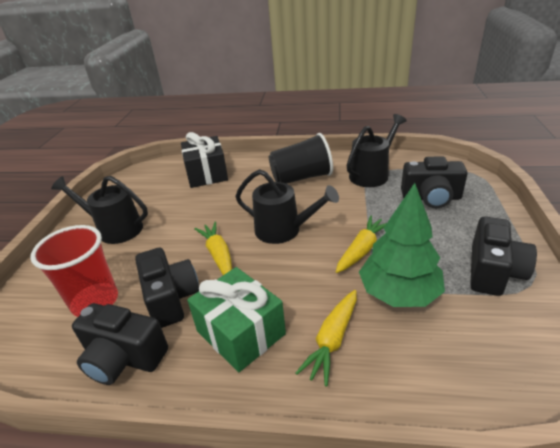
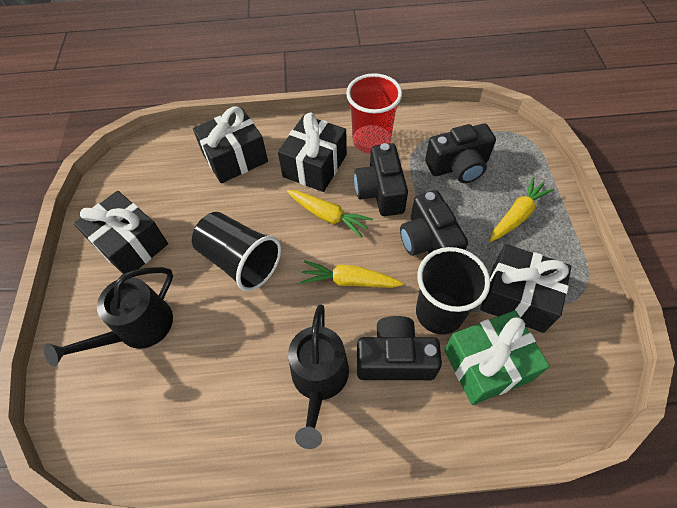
black cup: 1 -> 2
black gift: 1 -> 4
black watering can: 3 -> 2
green tree: 1 -> 0

